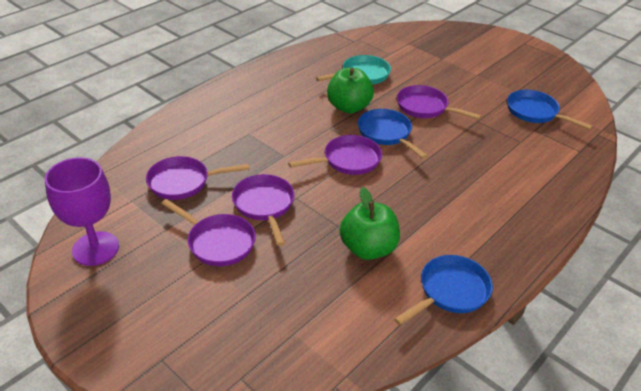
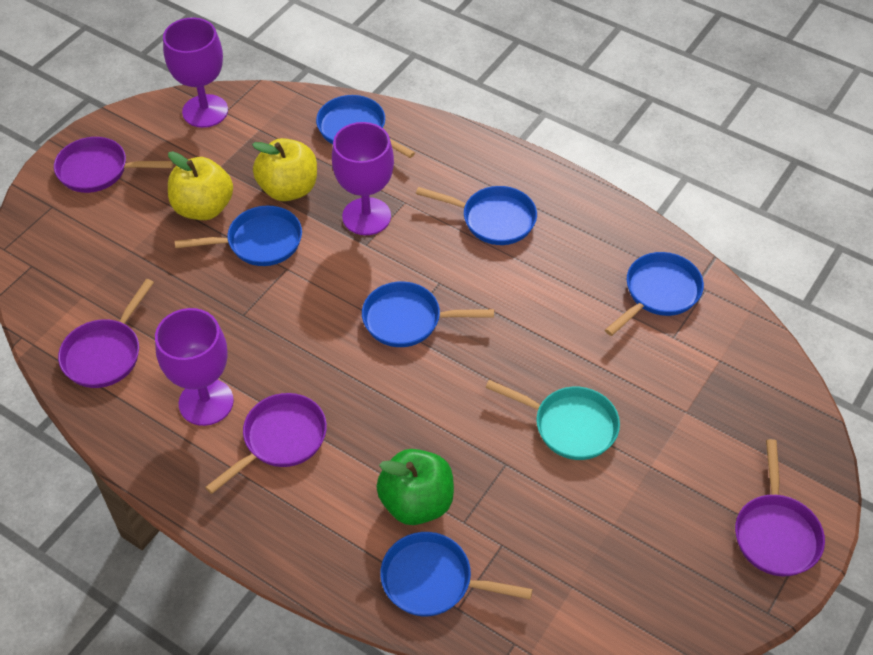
blue pan: 3 -> 6
green apple: 2 -> 1
purple goblet: 1 -> 3
purple pan: 5 -> 4
yellow apple: 0 -> 2

